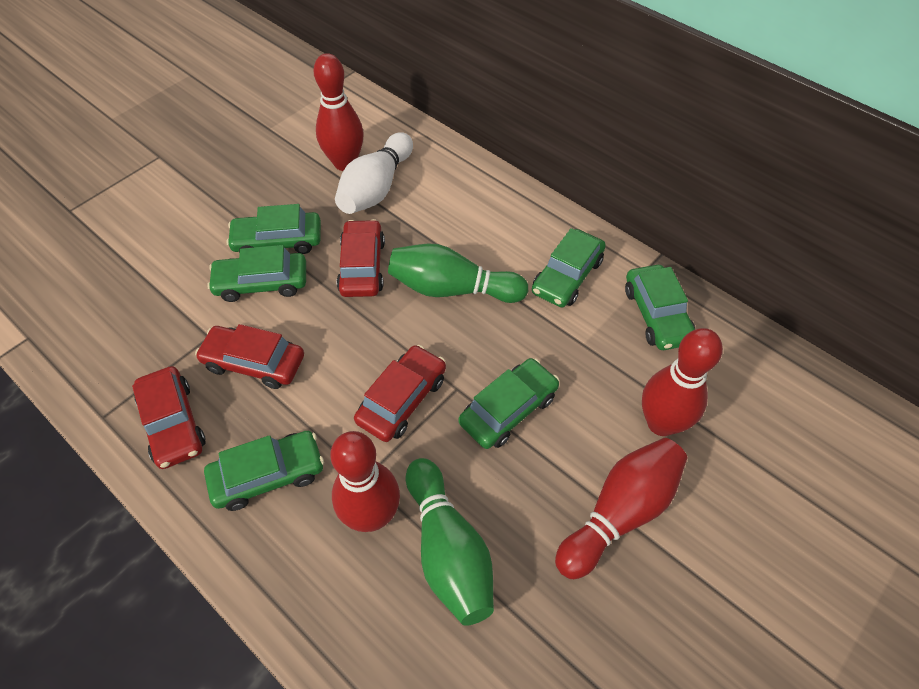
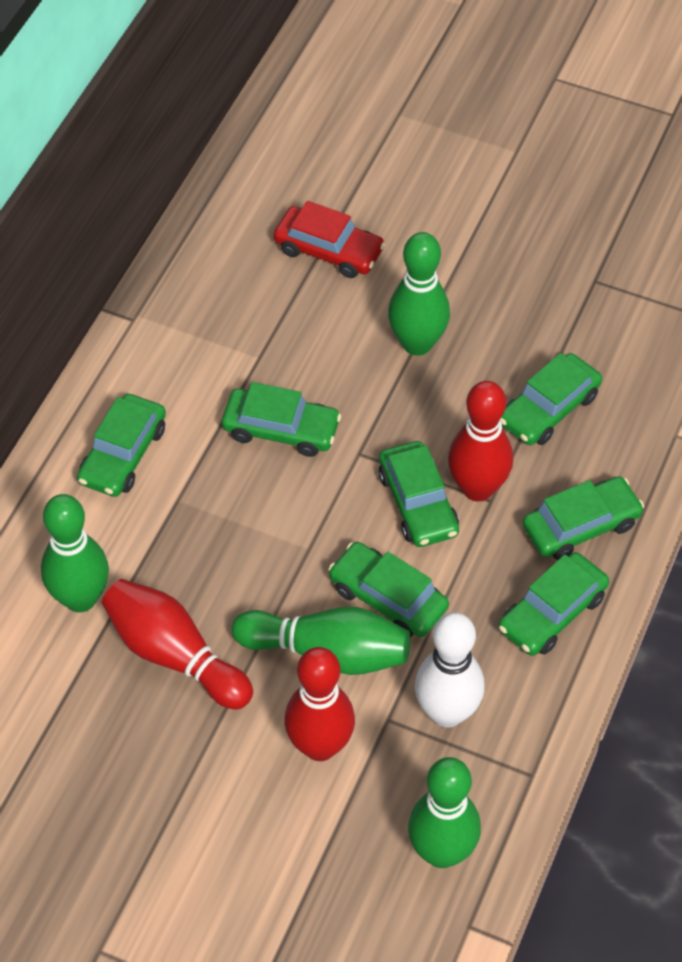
green bowling pin: 2 -> 4
green car: 6 -> 7
red bowling pin: 4 -> 3
red car: 4 -> 1

